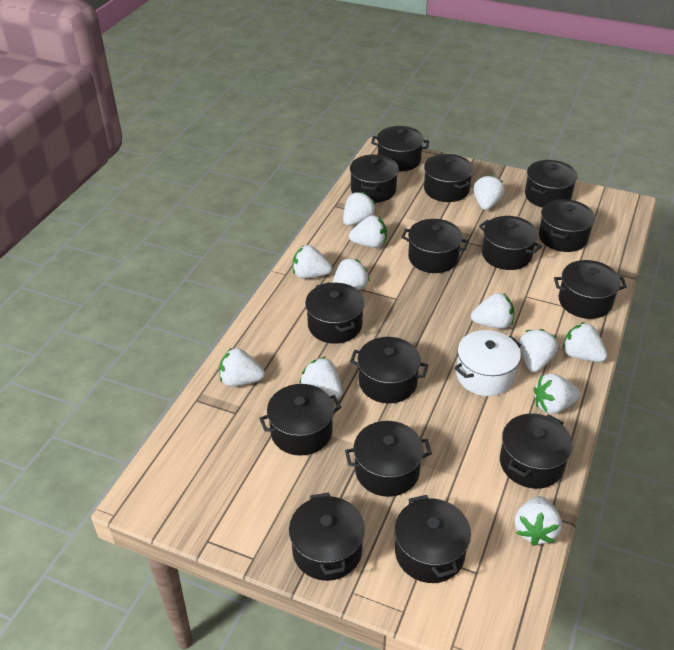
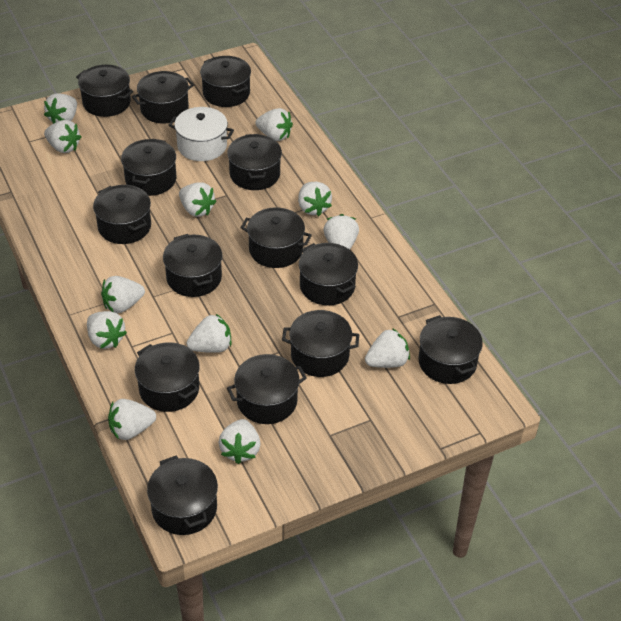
black pot: 15 -> 14

